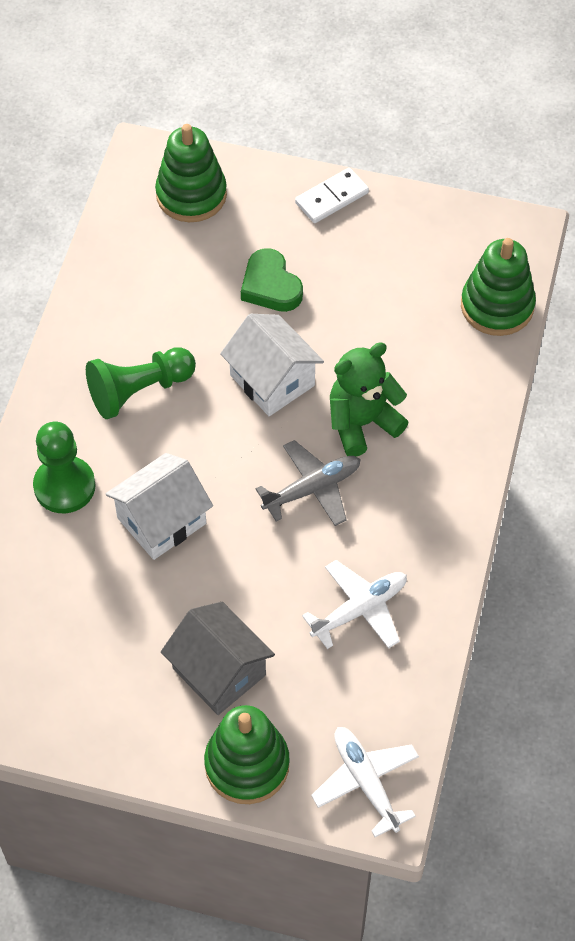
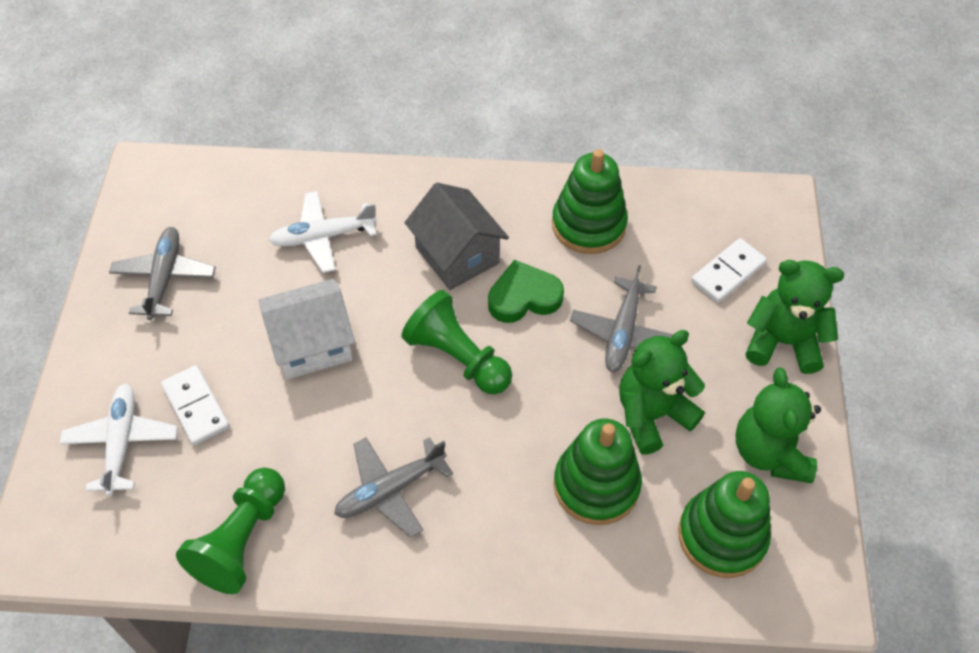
green teddy bear: 1 -> 3
grey plane: 1 -> 3
white domino: 1 -> 2
white house: 2 -> 1

